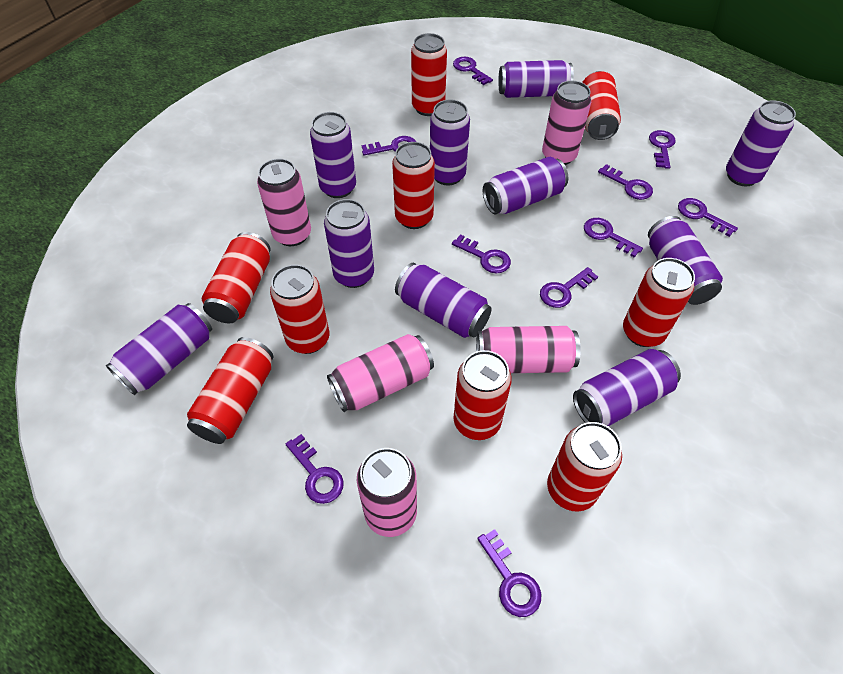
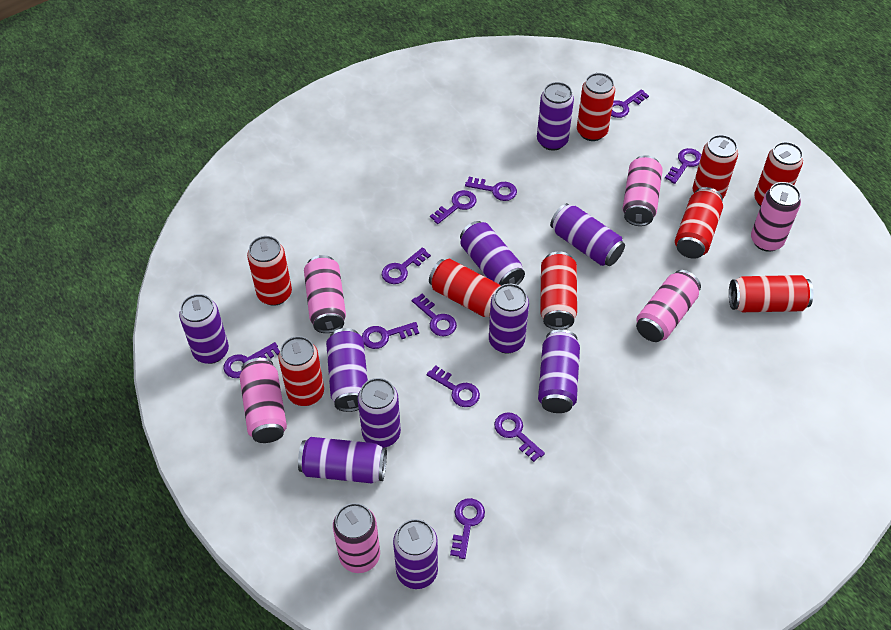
pink can: 5 -> 6
purple key: 10 -> 11

